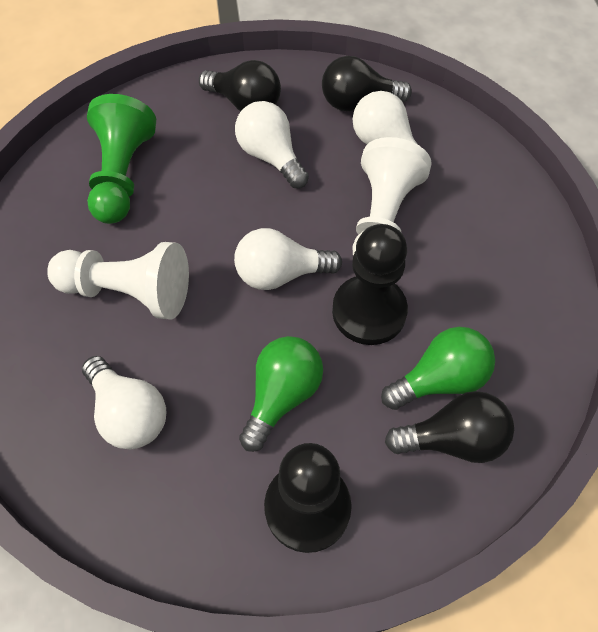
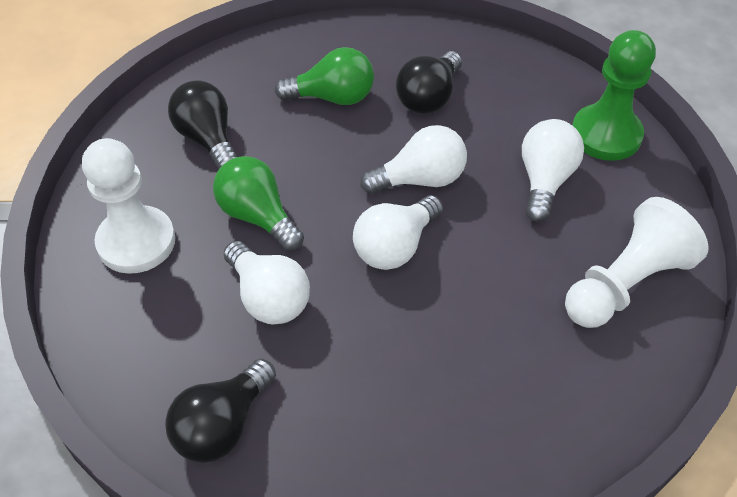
black pawn: 2 -> 0

